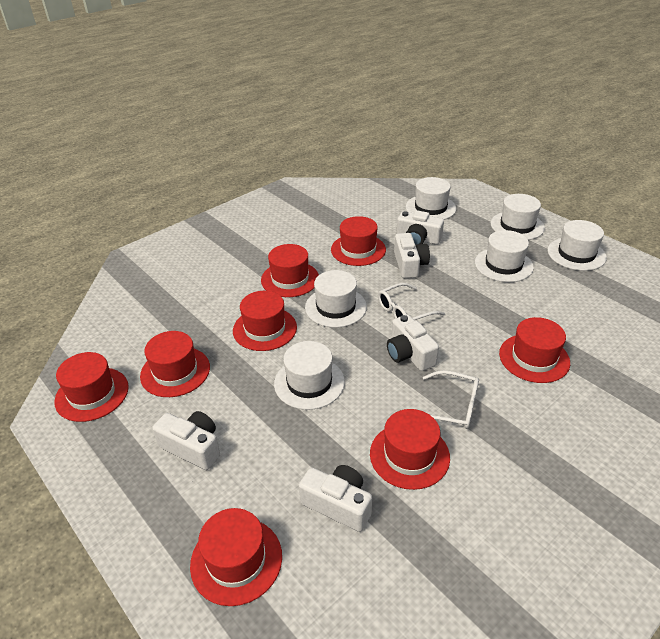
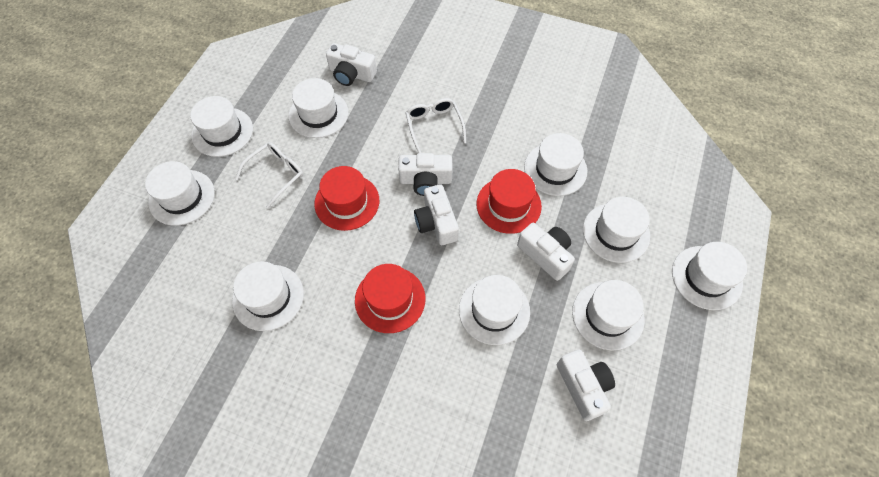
red hat: 8 -> 3
white hat: 6 -> 9

